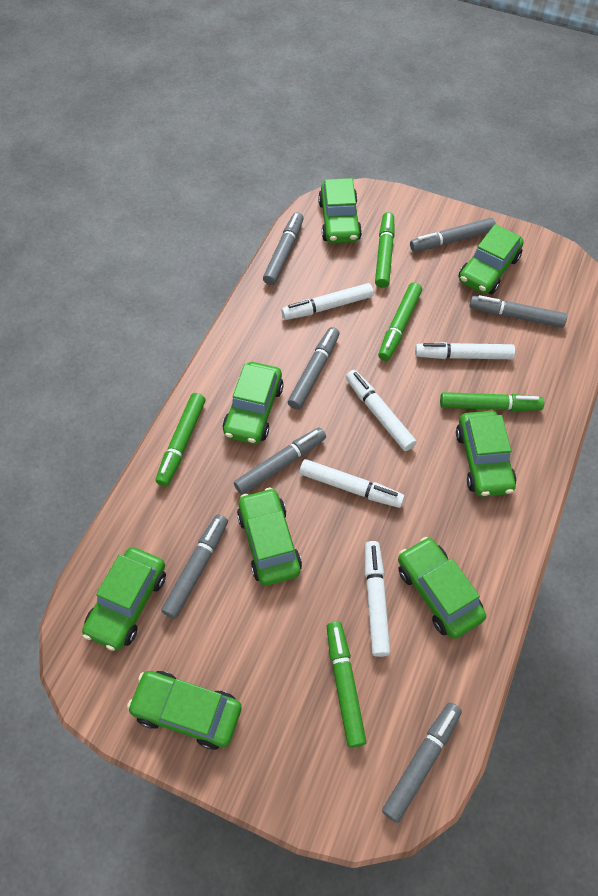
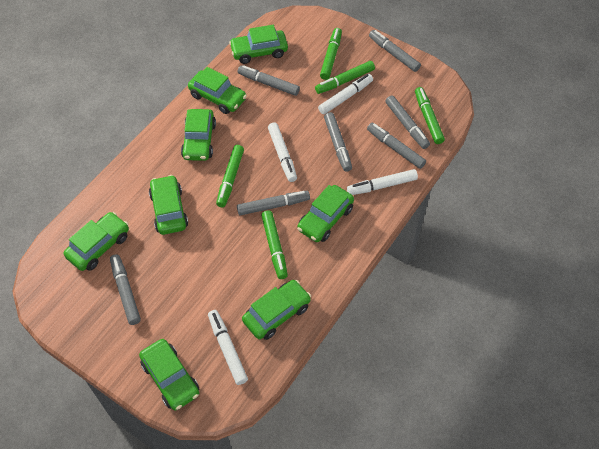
white marker: 5 -> 4

